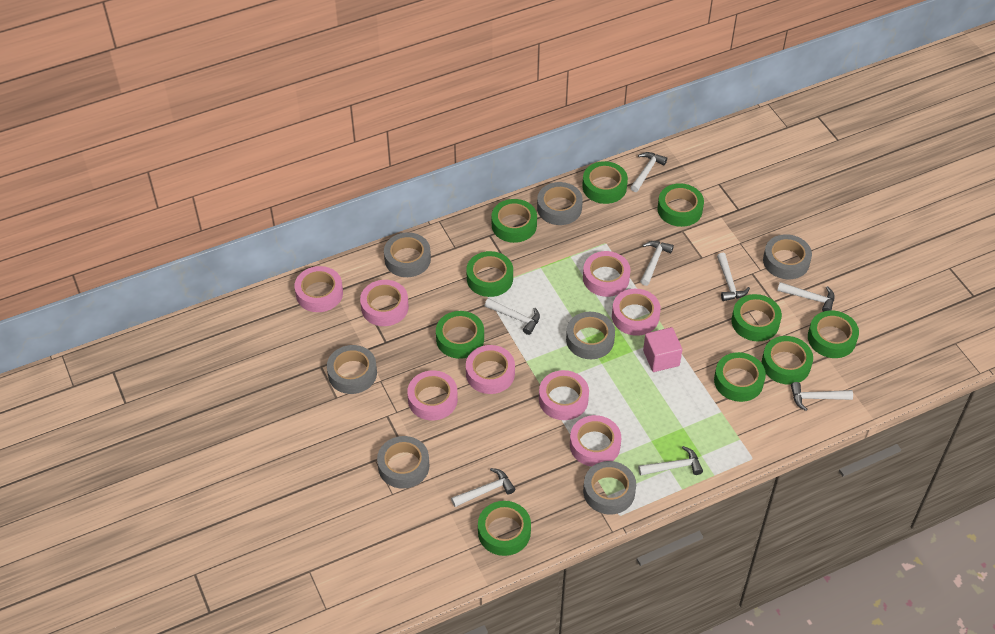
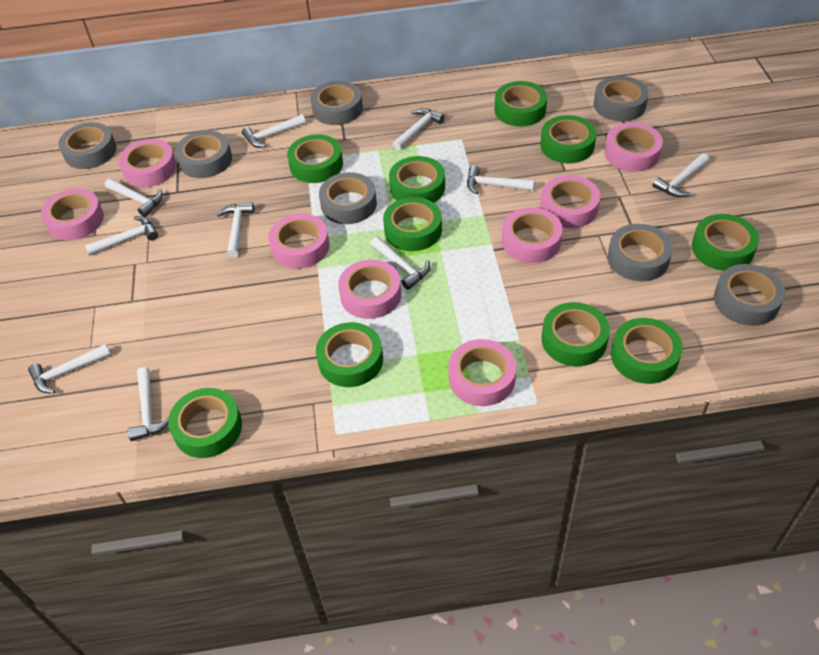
pink cube: 1 -> 0
white hammer: 8 -> 10

